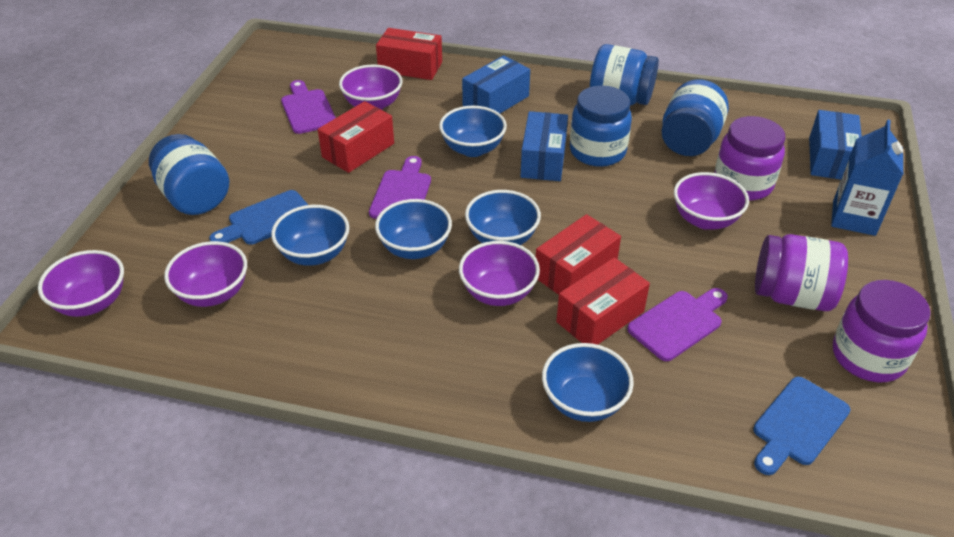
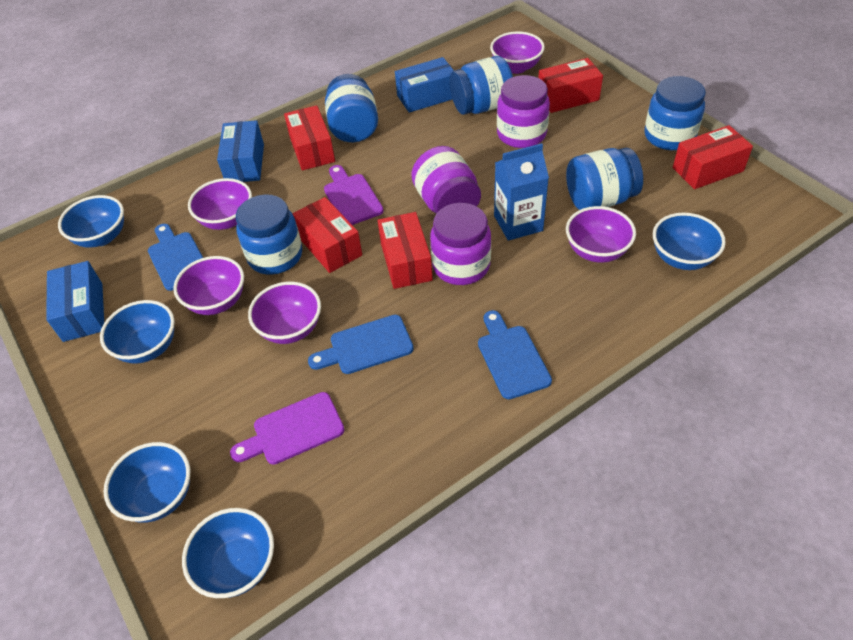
blue cutting board: 2 -> 3
blue jar: 4 -> 5
purple cutting board: 3 -> 2
red box: 4 -> 5

